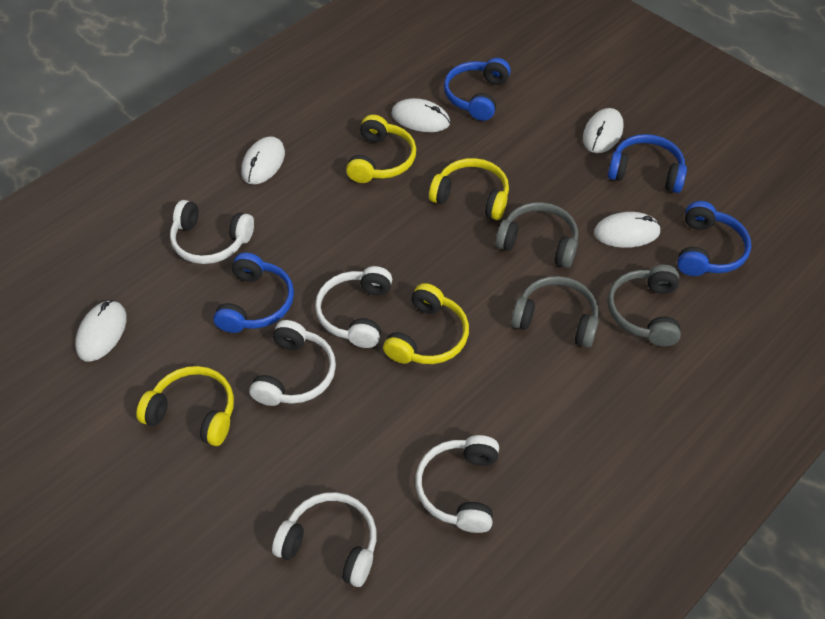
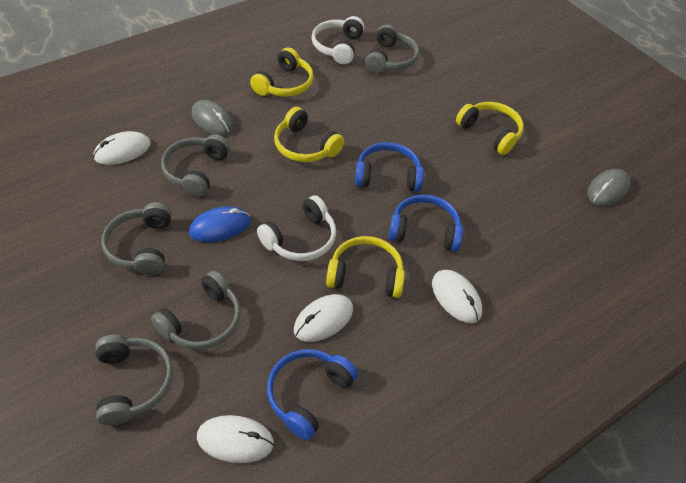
blue headphones: 4 -> 3
blue mouse: 0 -> 1
grey headphones: 3 -> 5
grey mouse: 0 -> 2
white headphones: 5 -> 2
white mouse: 5 -> 4

